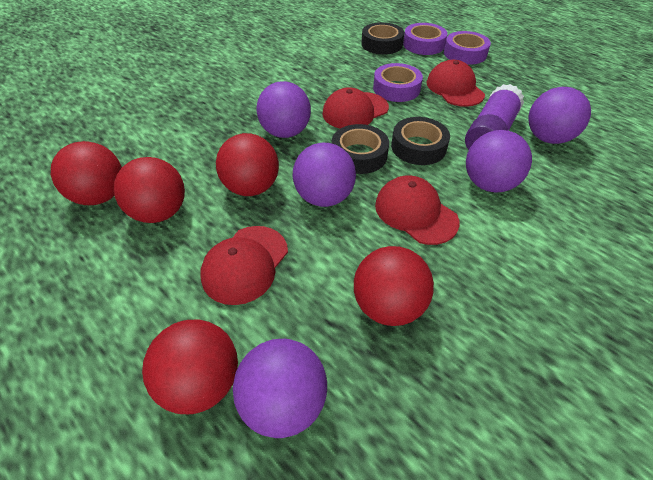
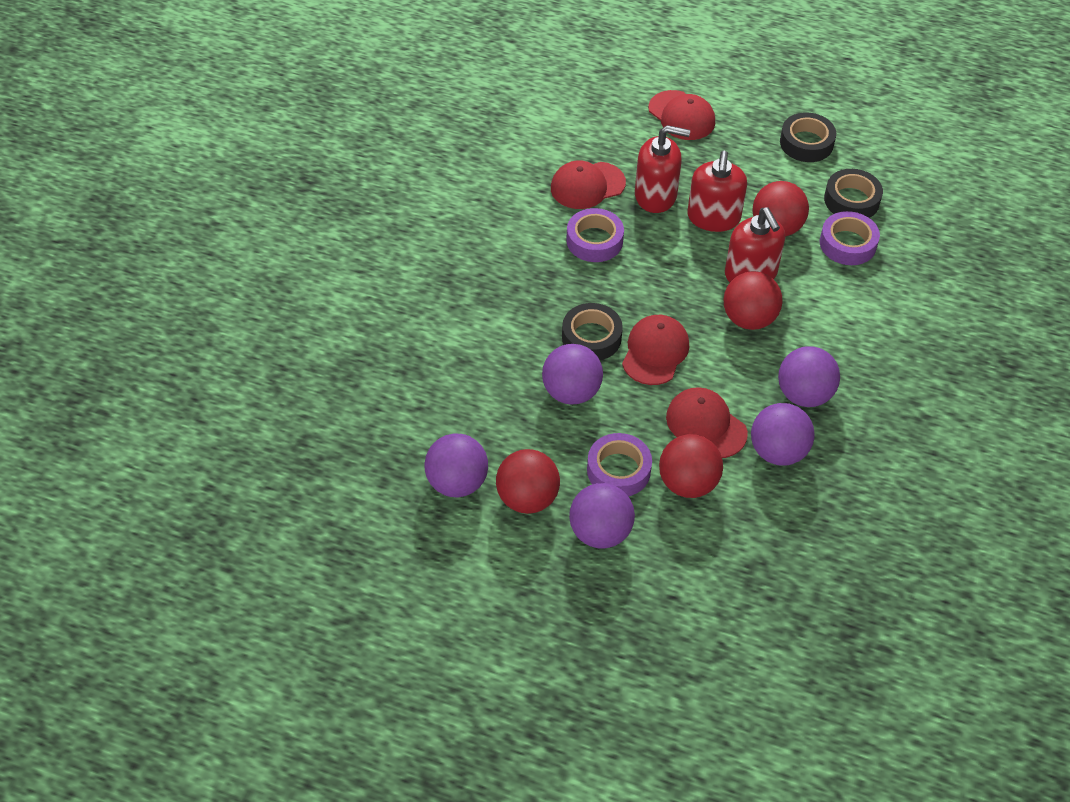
purple glue stick: 1 -> 0
red ball: 5 -> 4
red soap dispenser: 0 -> 3

